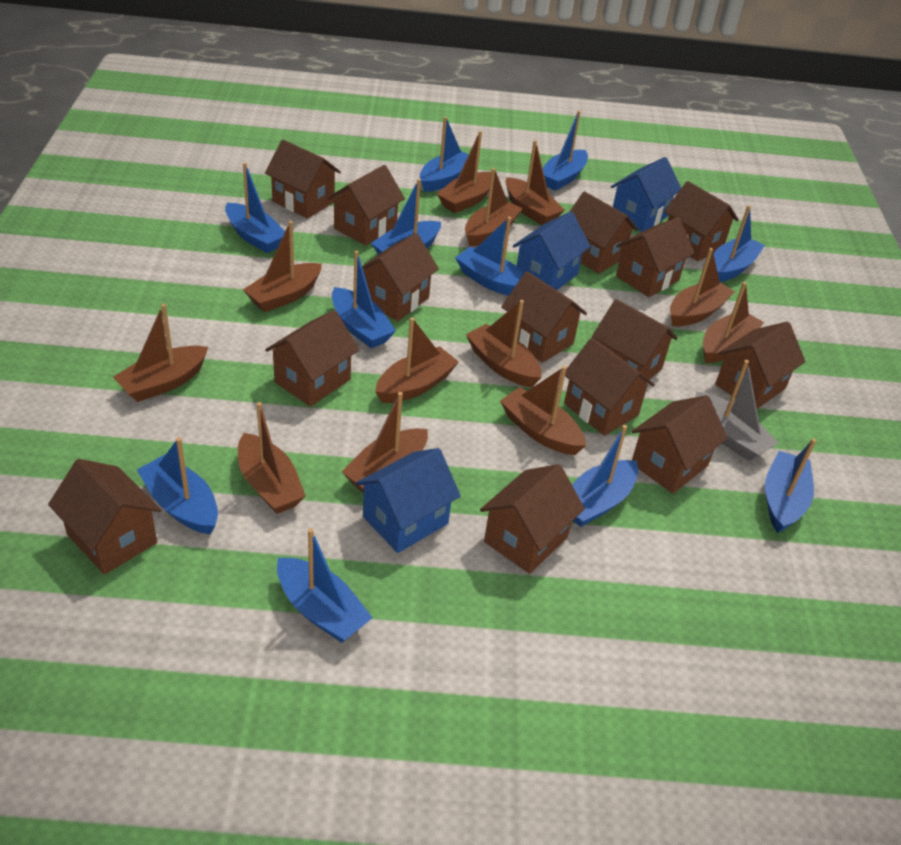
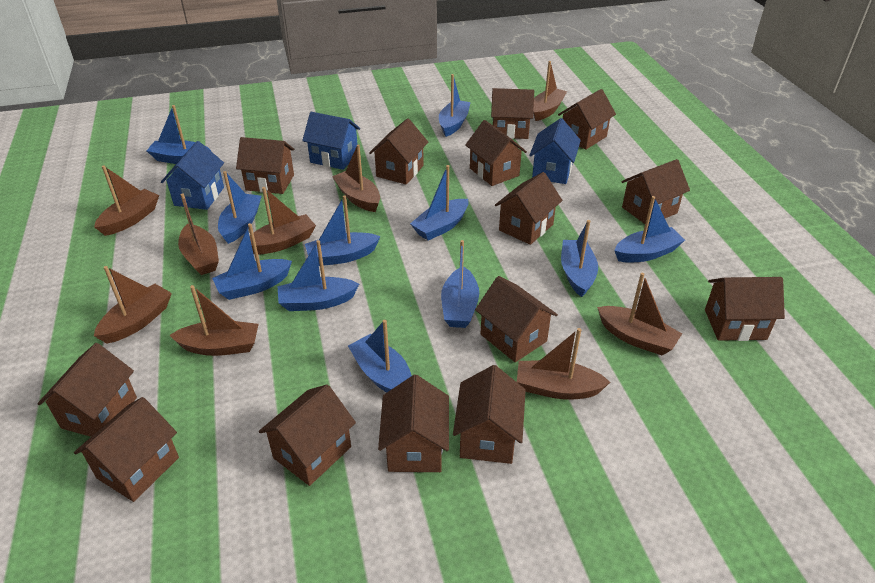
brown boat: 12 -> 9
grey boat: 1 -> 0

